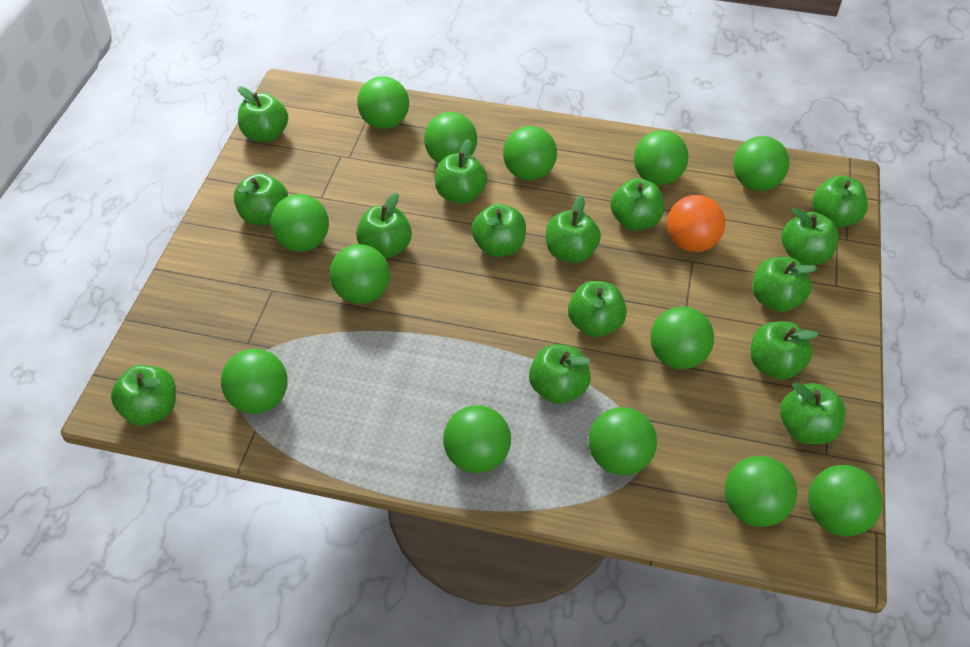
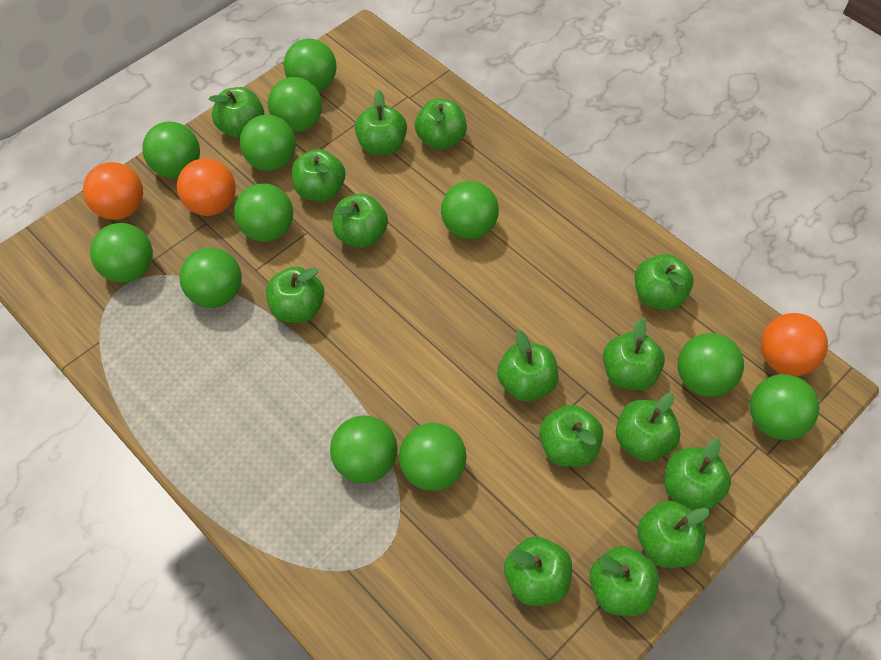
green ball: 13 -> 12
orange ball: 1 -> 3

